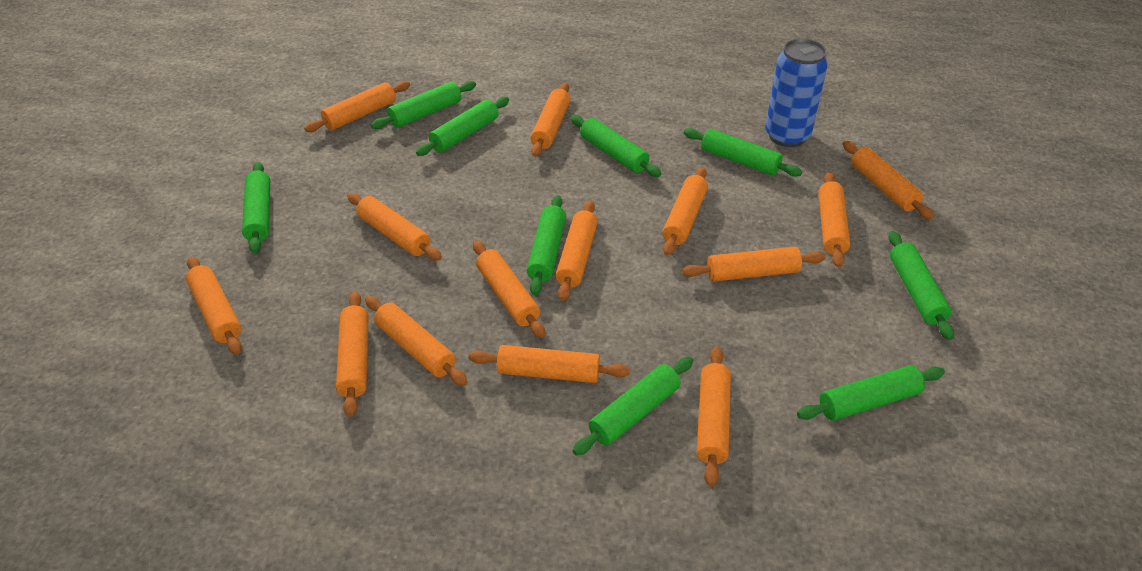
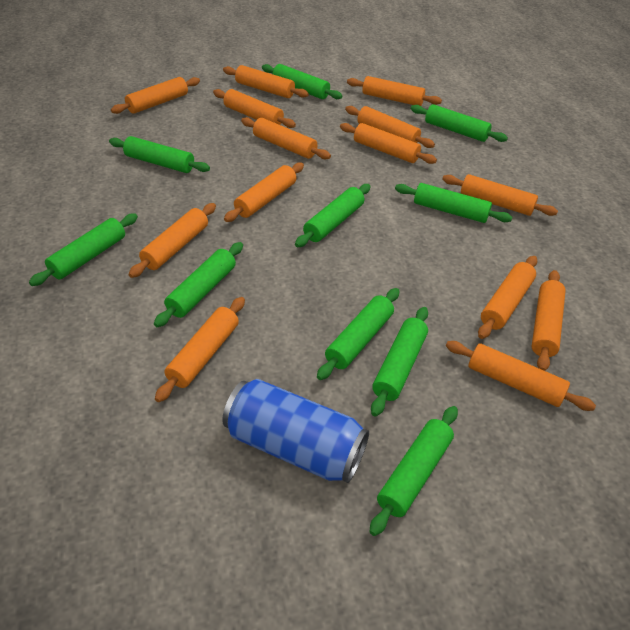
green rolling pin: 9 -> 10

